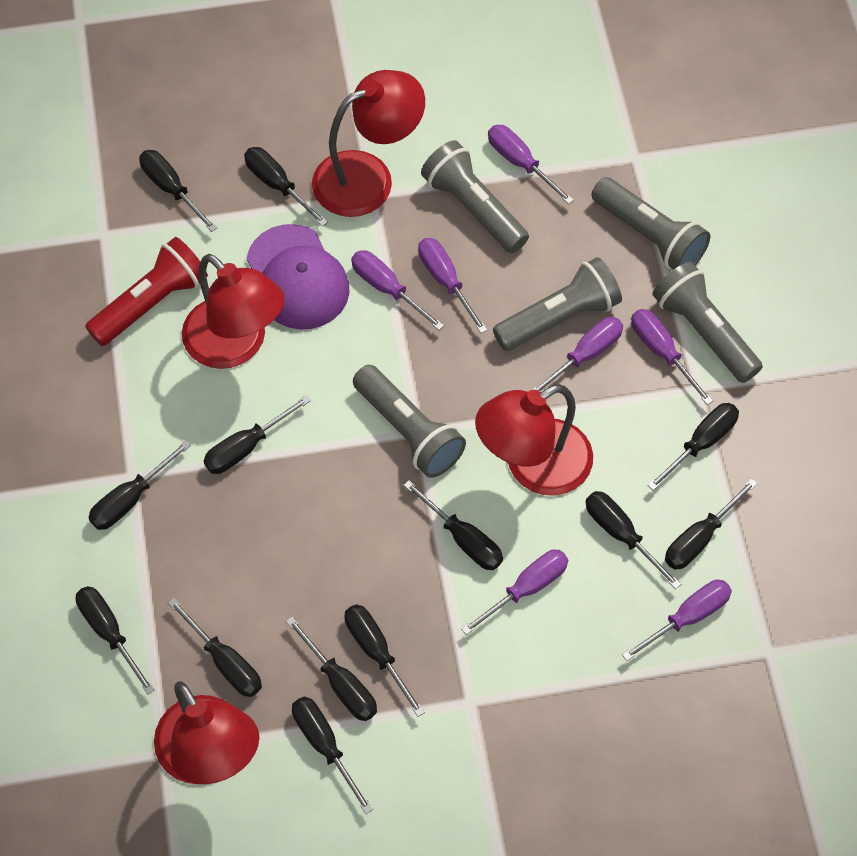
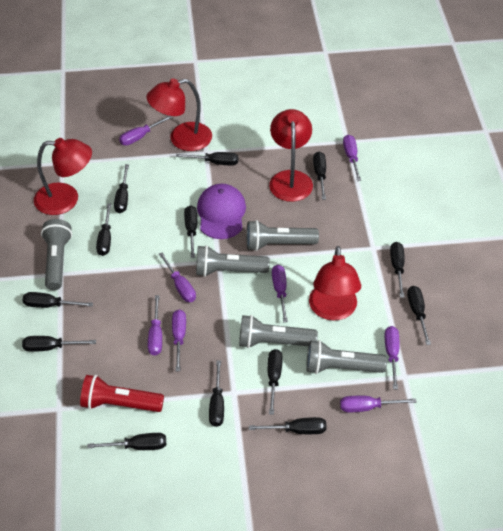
purple screwdriver: 7 -> 8

